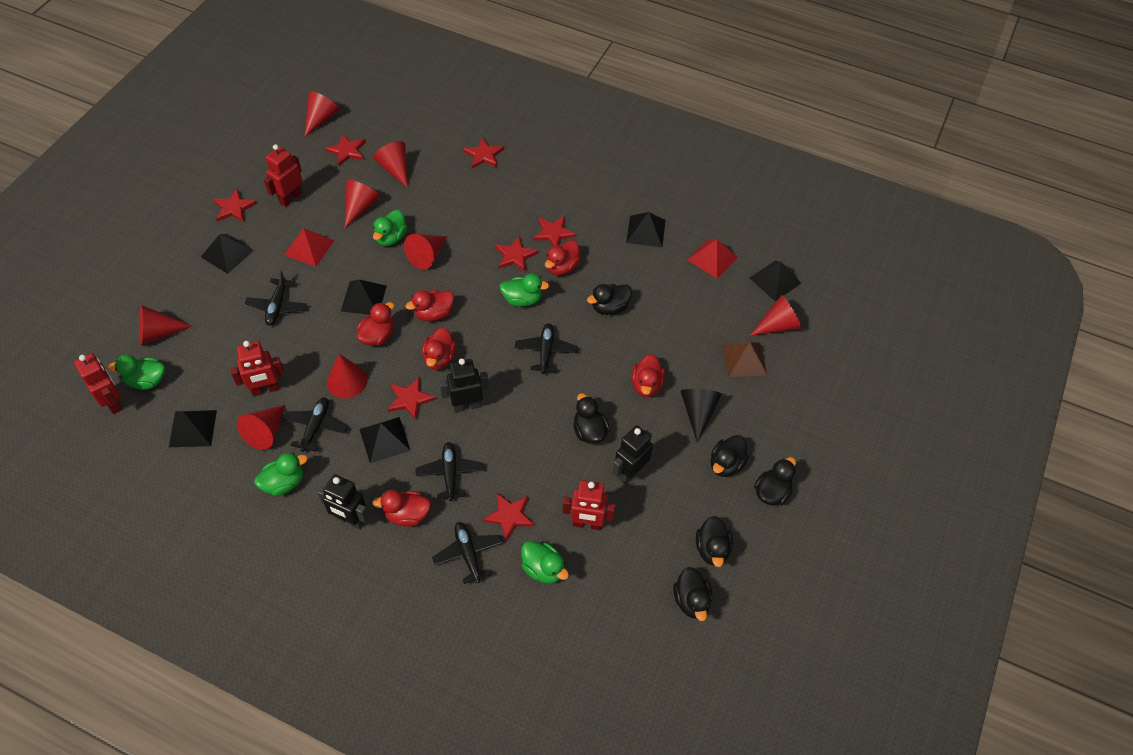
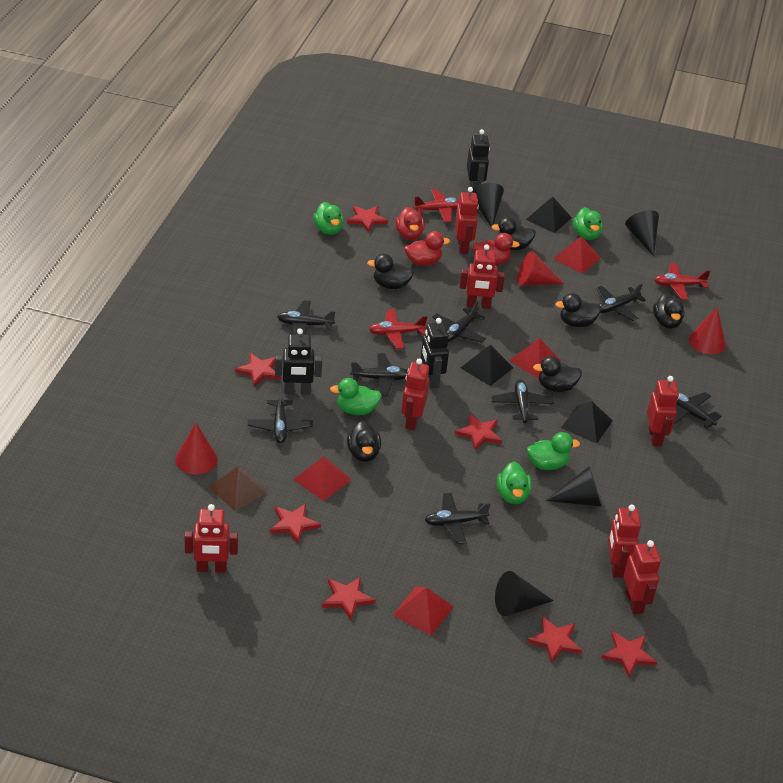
black cone: 1 -> 4
black plane: 5 -> 8
black pyramid: 6 -> 3
red cone: 8 -> 3
red duck: 6 -> 3
red plane: 0 -> 3
red pyramid: 2 -> 4
red robot: 4 -> 7

